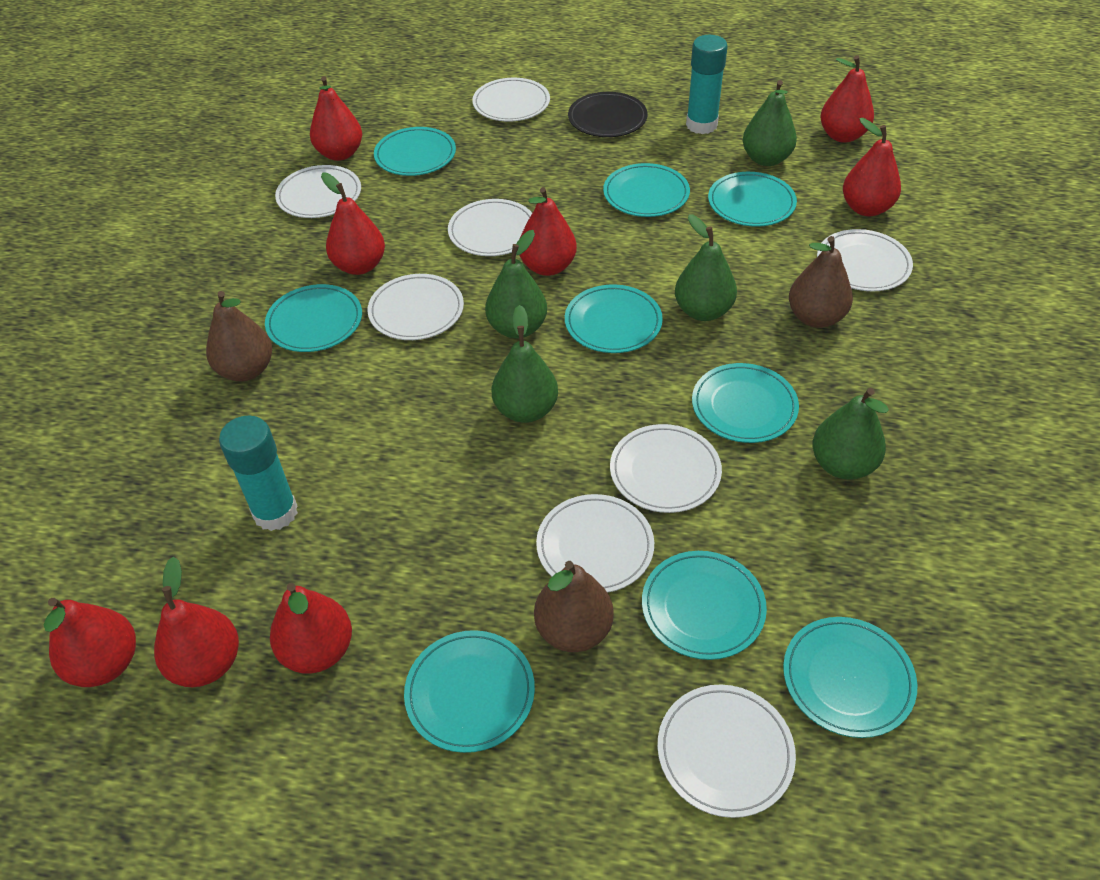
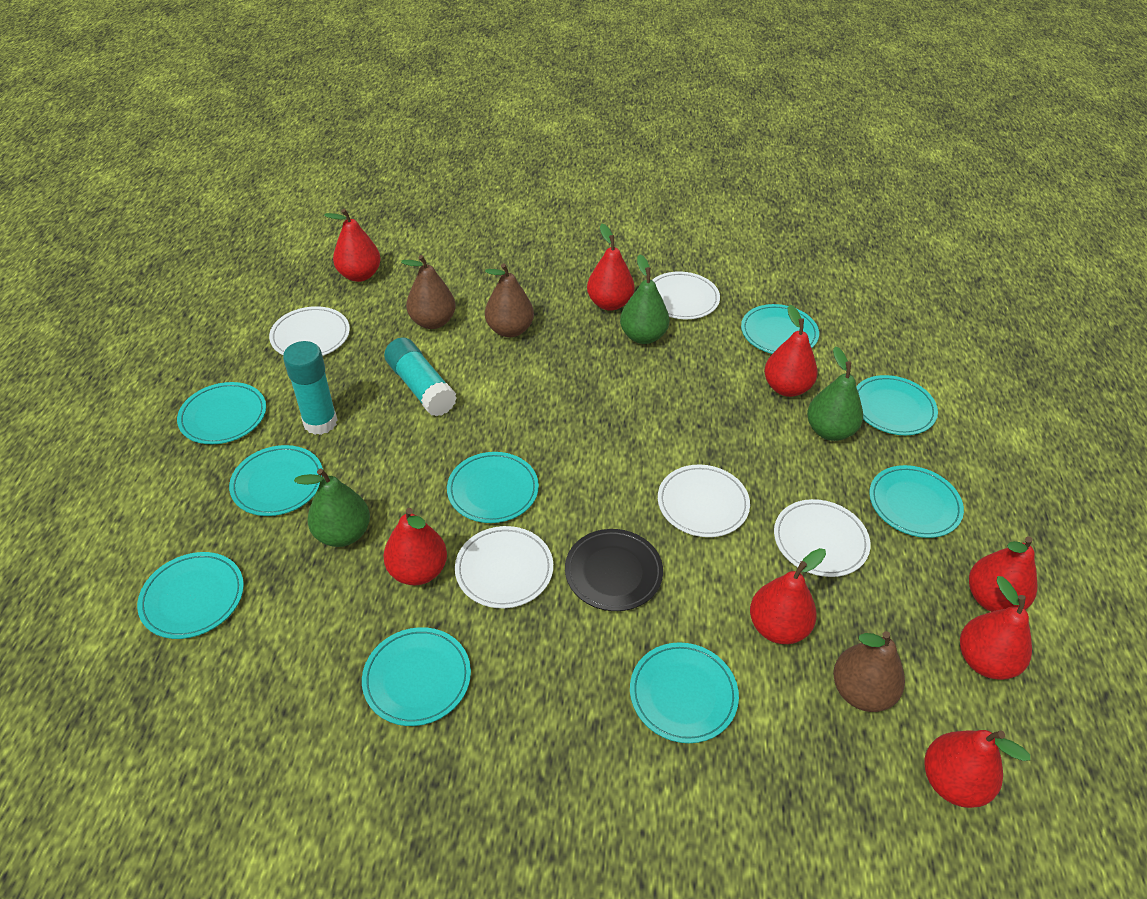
green pear: 5 -> 3
white plate: 8 -> 5

